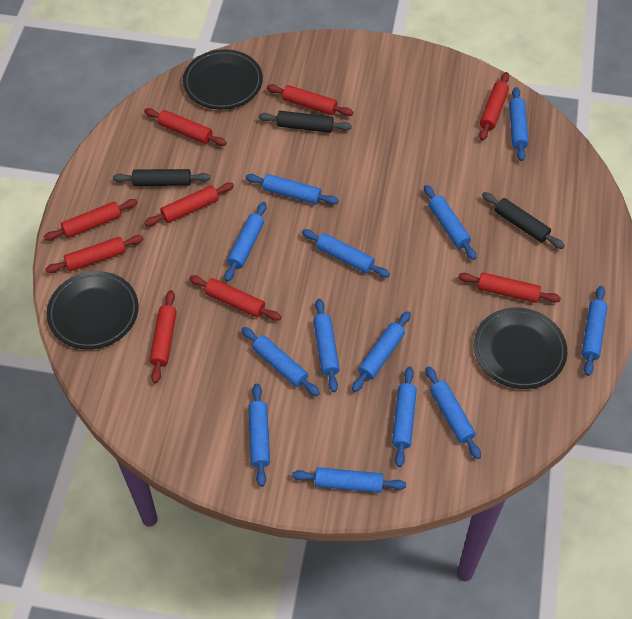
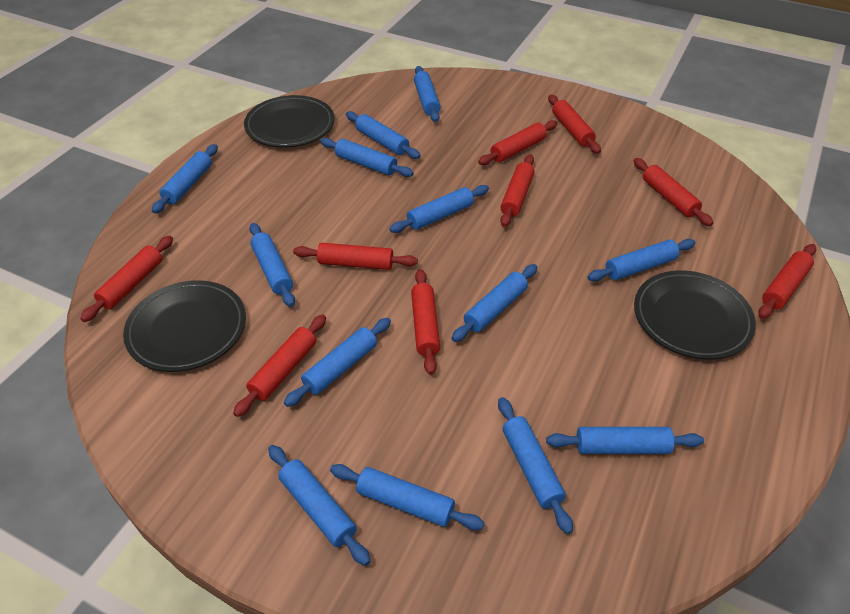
black rolling pin: 3 -> 0

